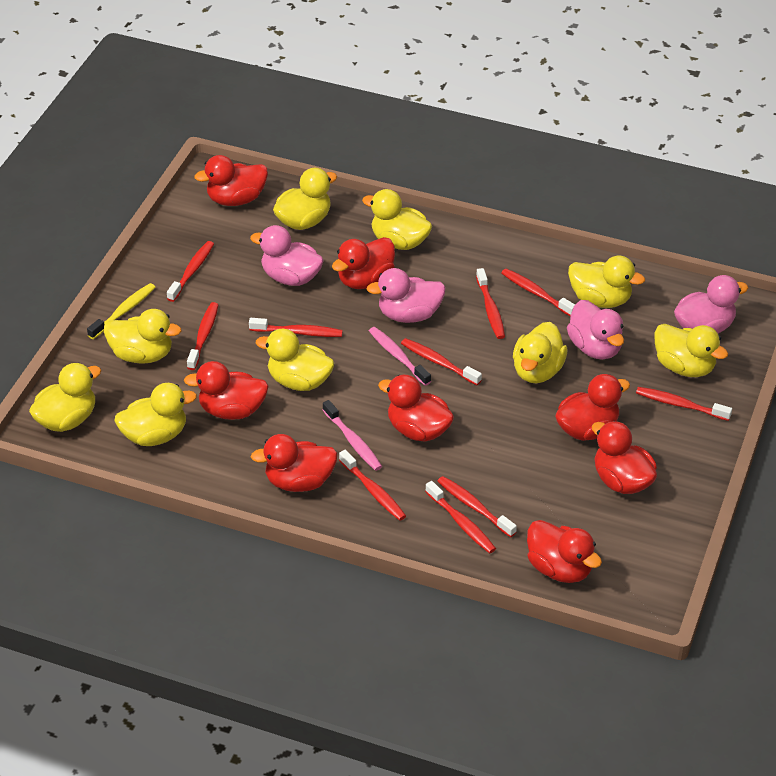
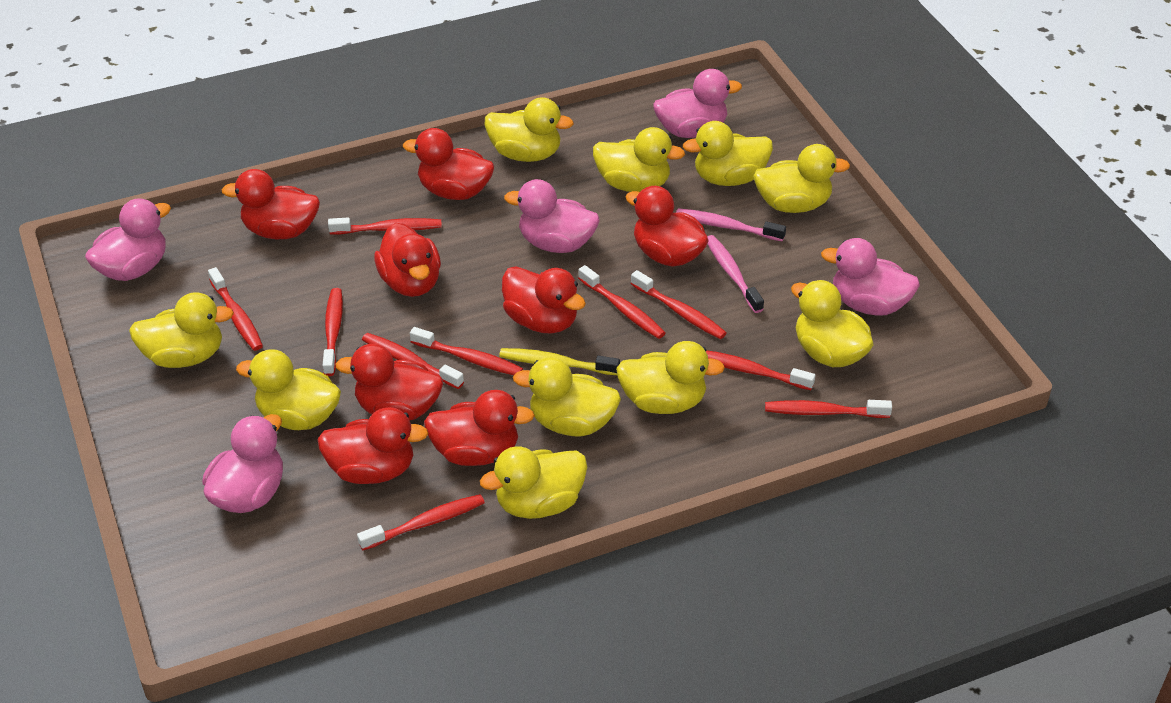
pink duck: 4 -> 5
yellow duck: 9 -> 10

